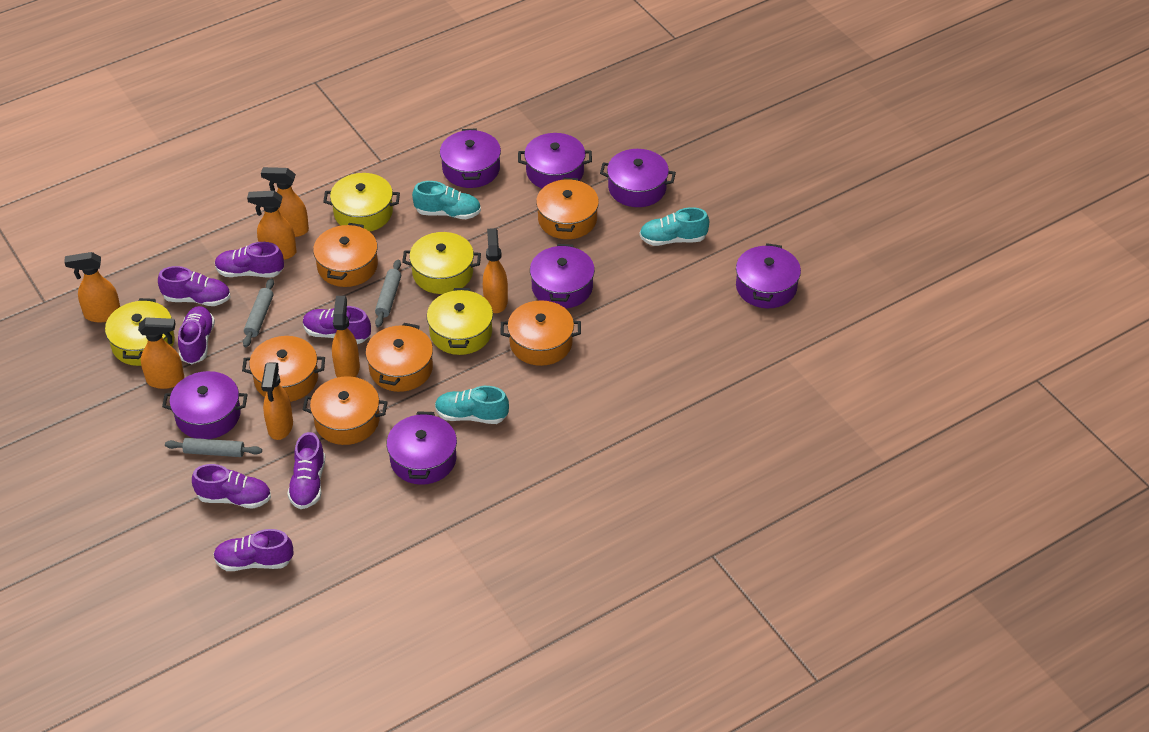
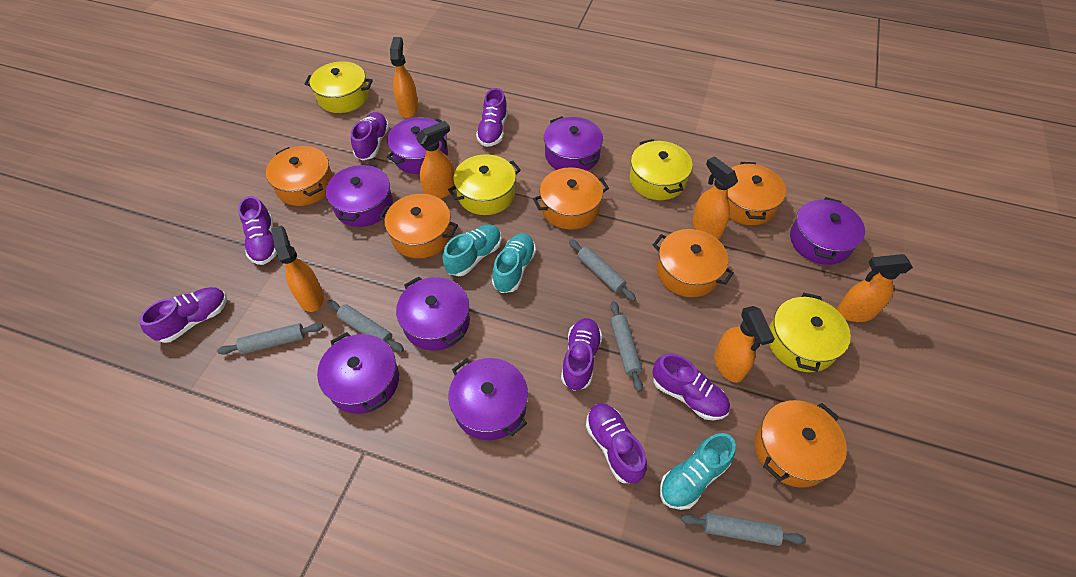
grey rolling pin: 3 -> 5
orange spray bottle: 7 -> 6

